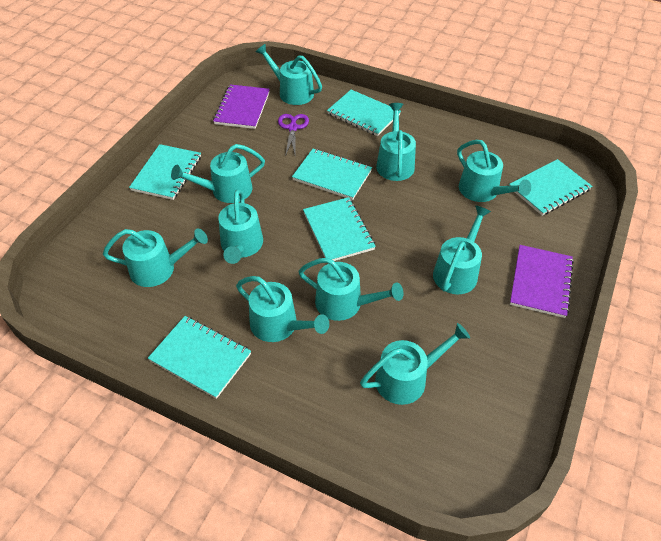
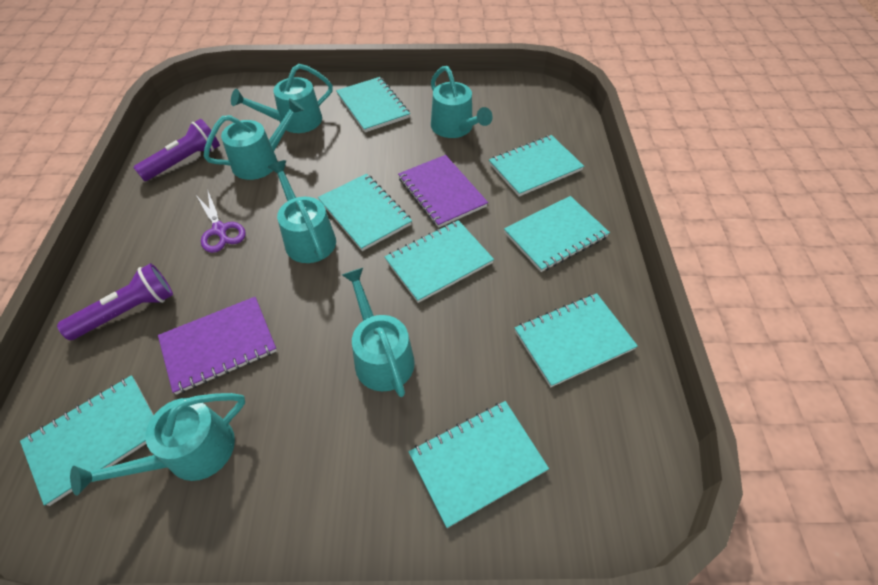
purple flashlight: 0 -> 2
turquoise notebook: 6 -> 8
turquoise watering can: 10 -> 6

